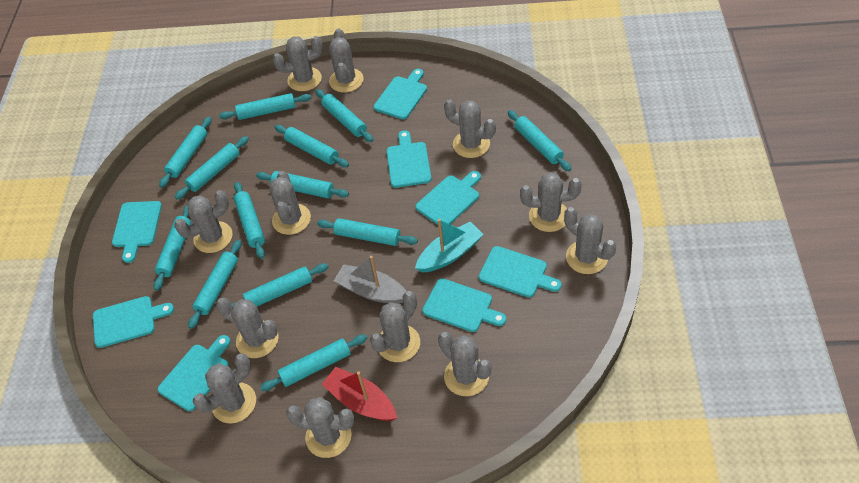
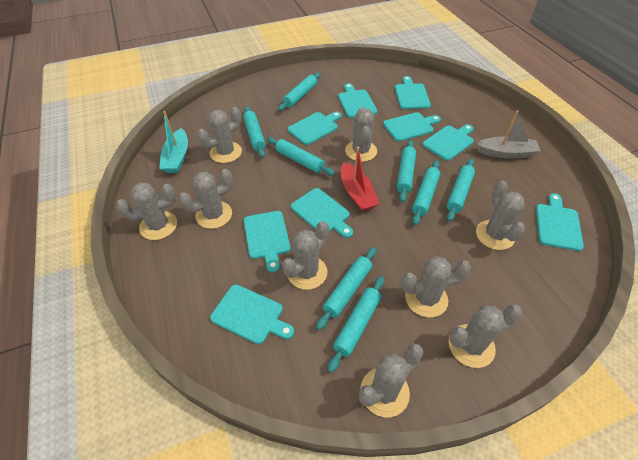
grey cactus: 12 -> 9
turquoise cutting board: 8 -> 9
turquoise rolling pin: 13 -> 8

